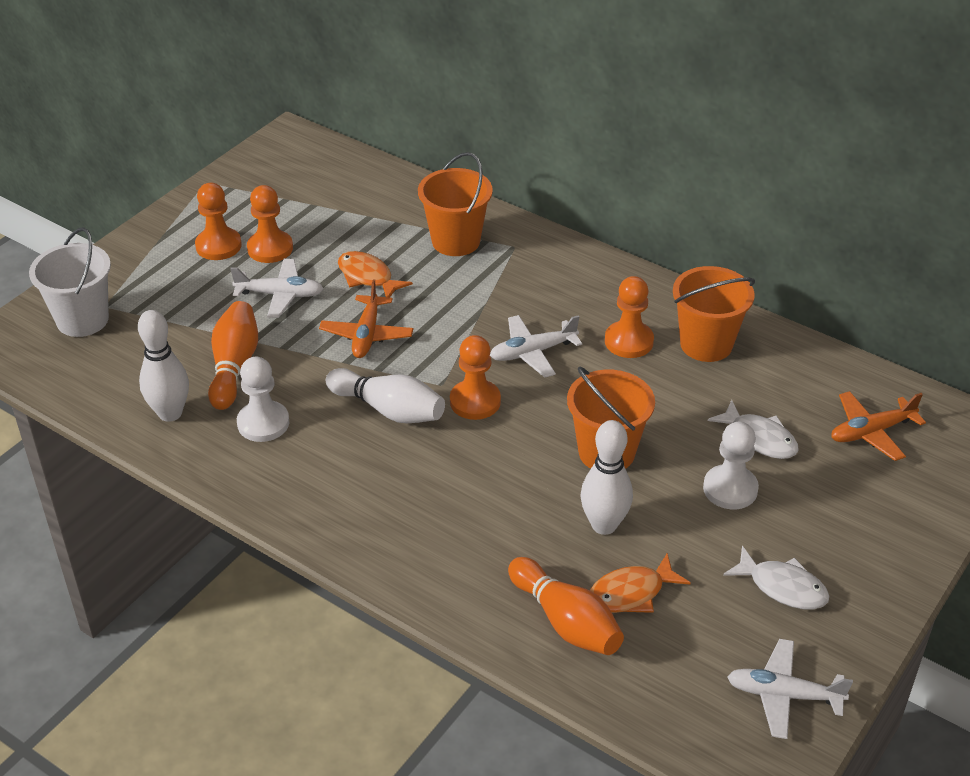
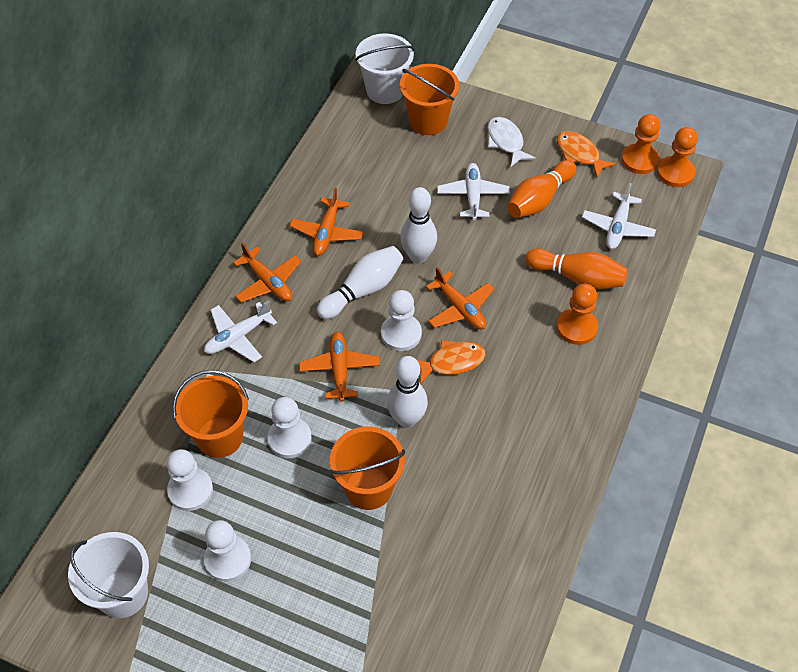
orange pawn: 4 -> 3
orange plane: 2 -> 4
white bucket: 1 -> 2
white fish: 2 -> 1
white pawn: 2 -> 4

